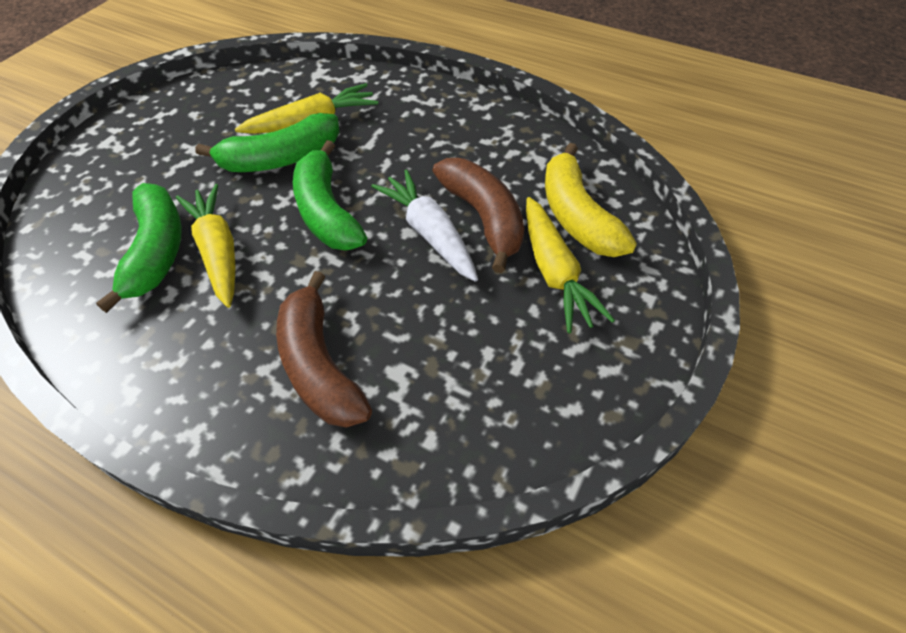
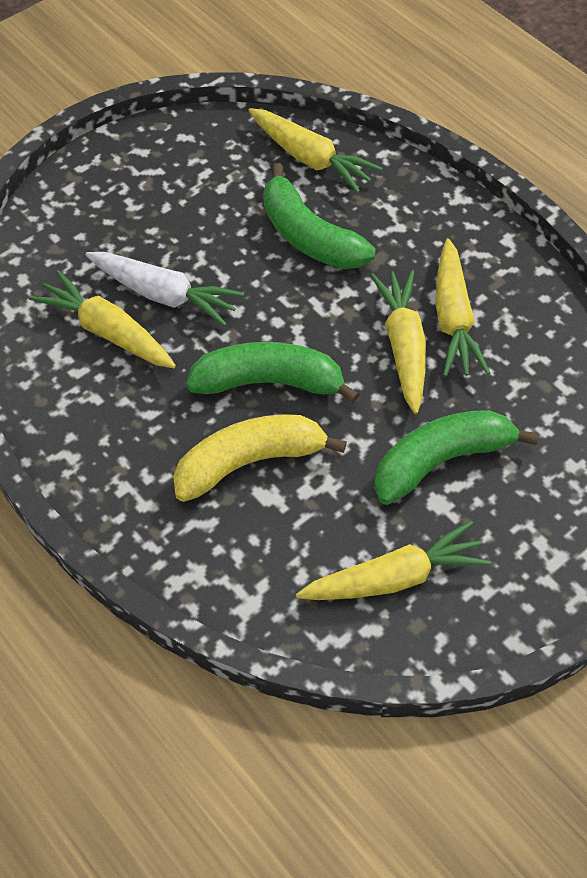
brown banana: 2 -> 0
yellow carrot: 3 -> 5

